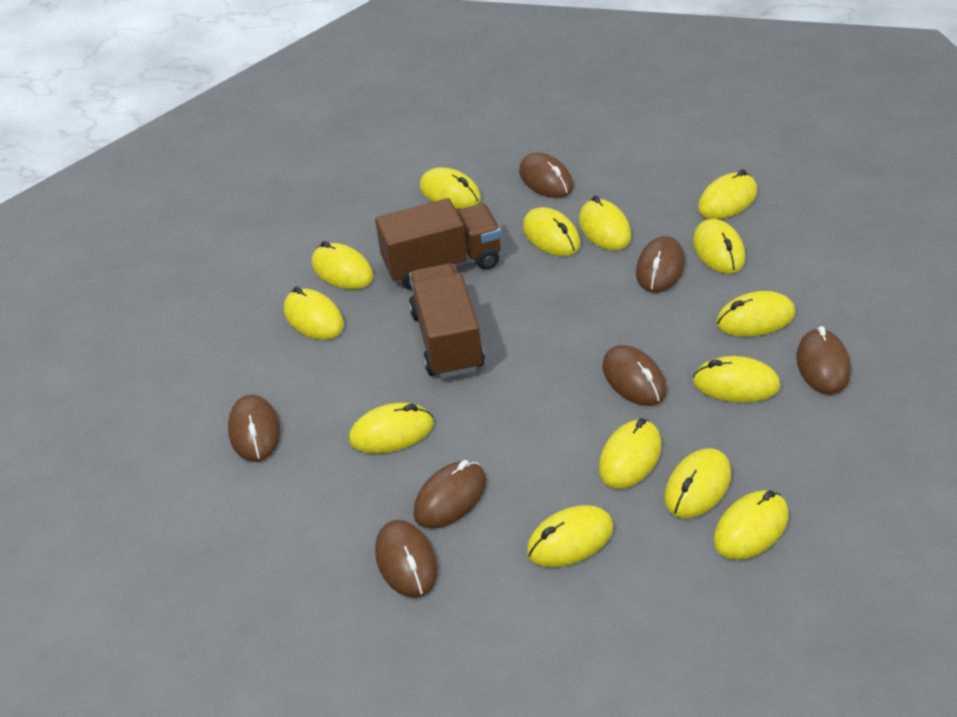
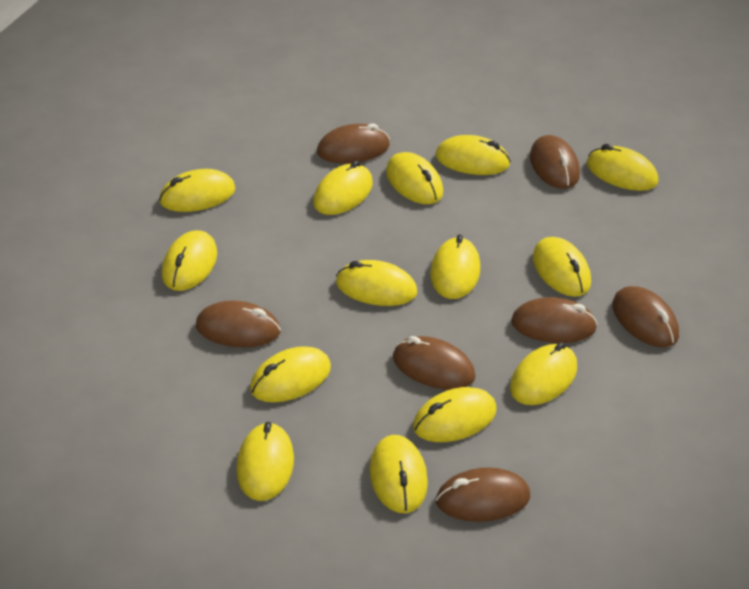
brown truck: 2 -> 0

